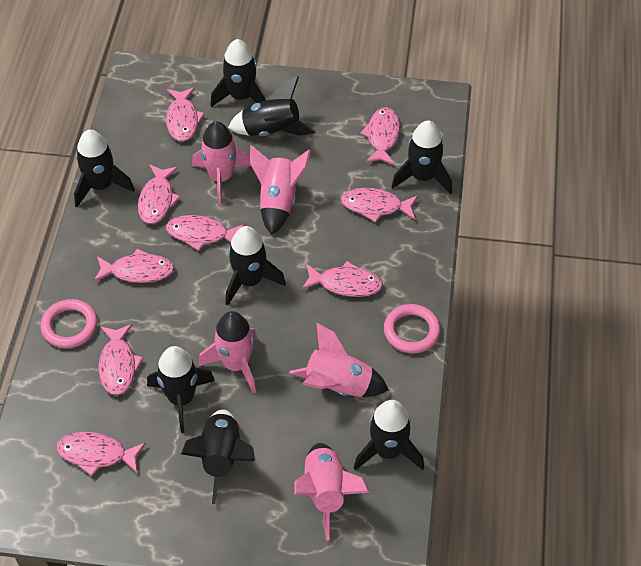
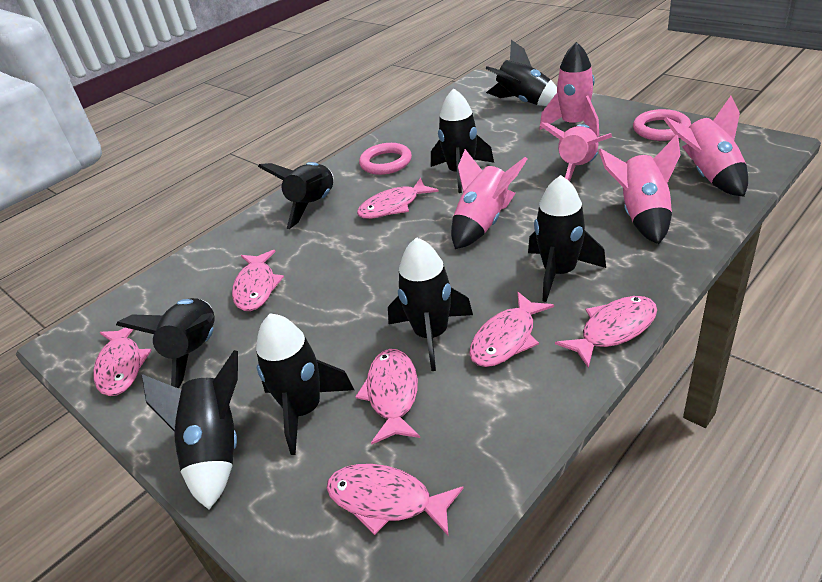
pink fish: 9 -> 7

